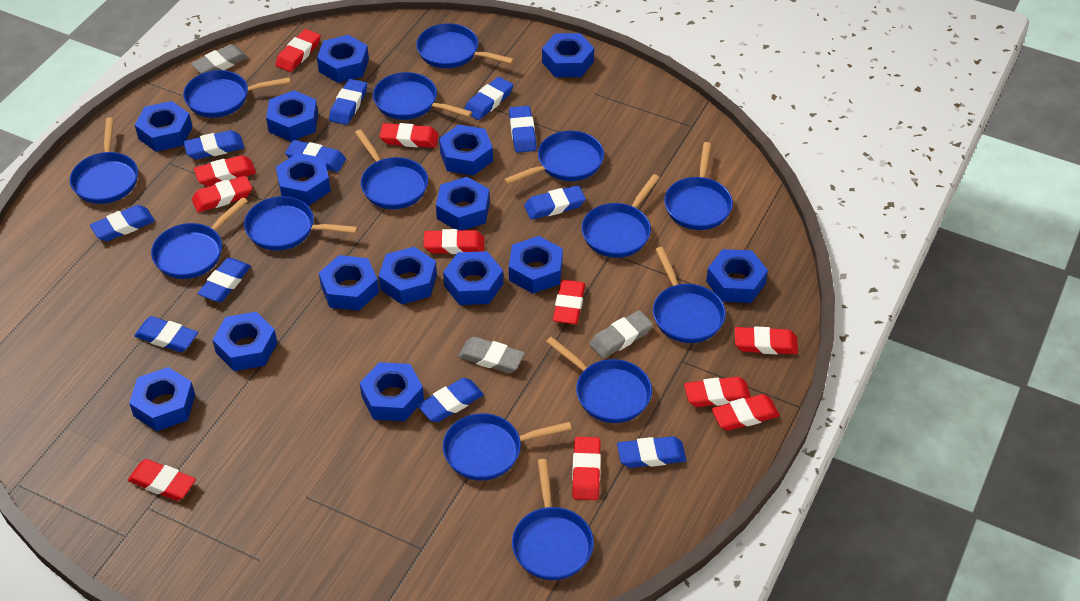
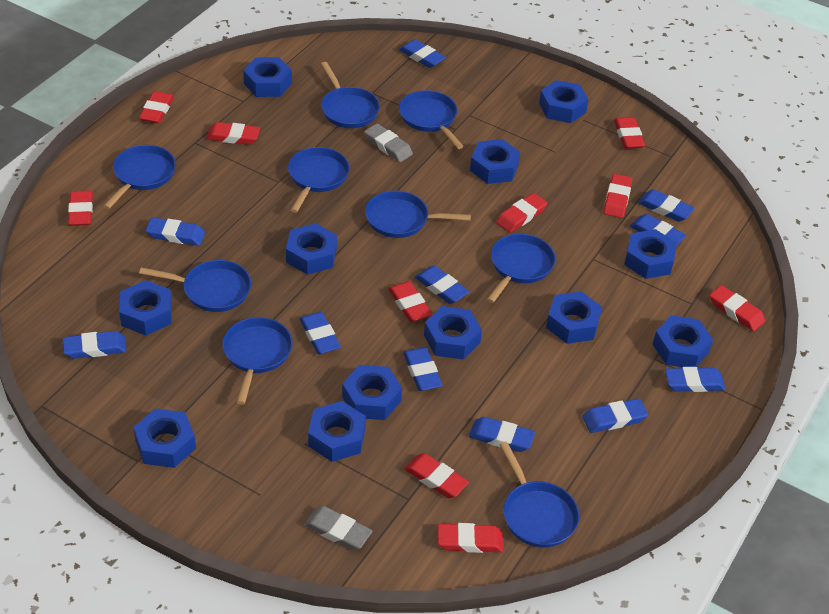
blue nut: 15 -> 12
blue pan: 14 -> 9
grey eraser: 3 -> 2
red eraser: 11 -> 10

